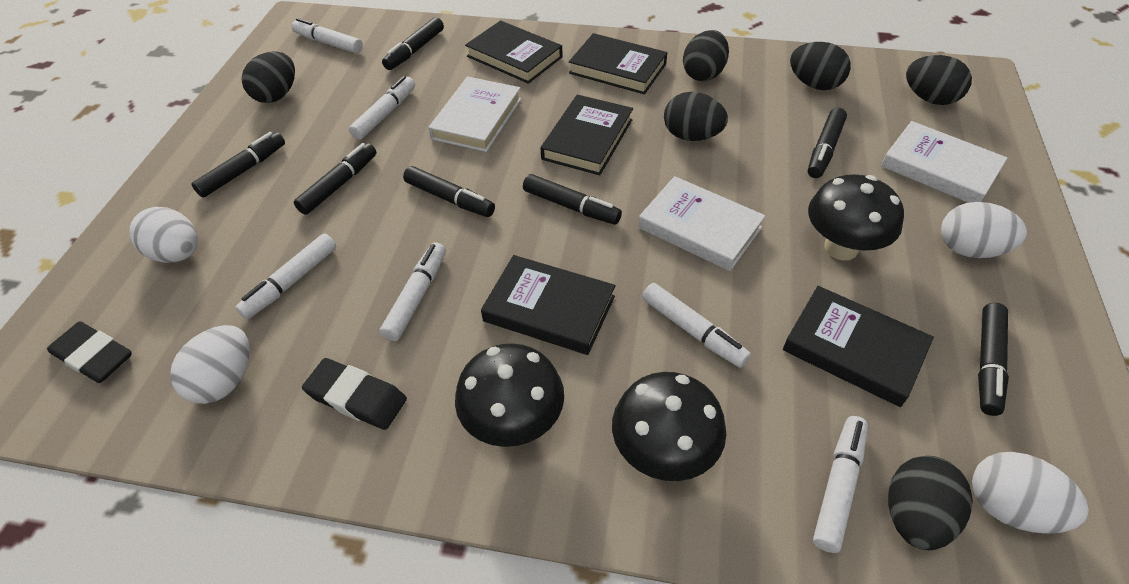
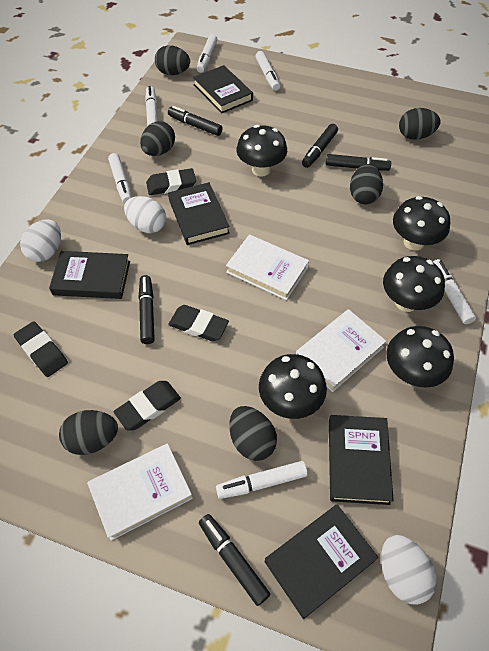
black eraser: 2 -> 4
black marker: 7 -> 5
black mushroom: 3 -> 5
white egg: 4 -> 3

